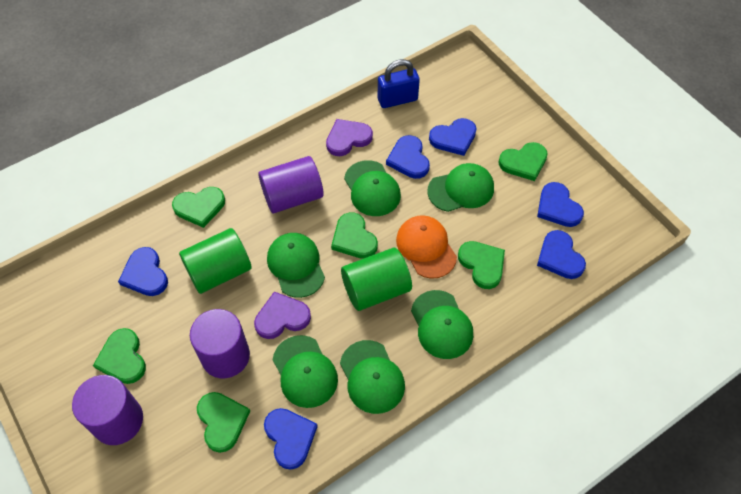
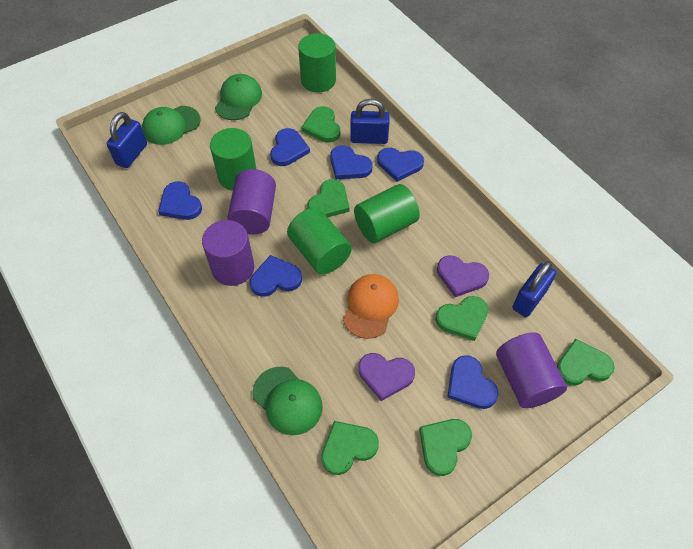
blue padlock: 1 -> 3
green cap: 6 -> 3
green cylinder: 2 -> 4

